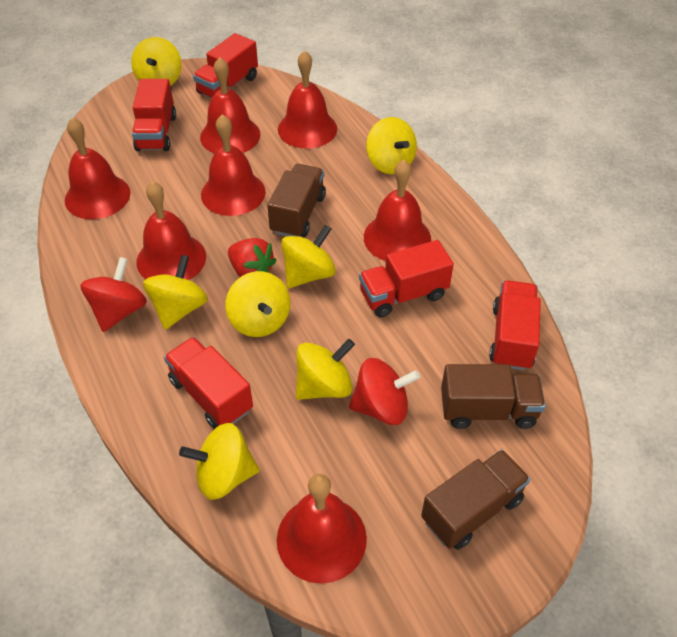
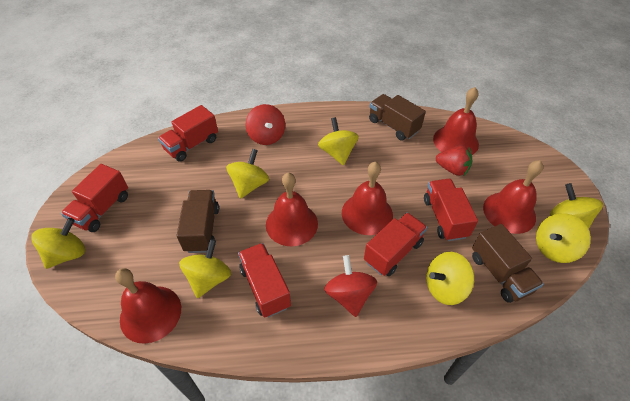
red bell: 7 -> 5

